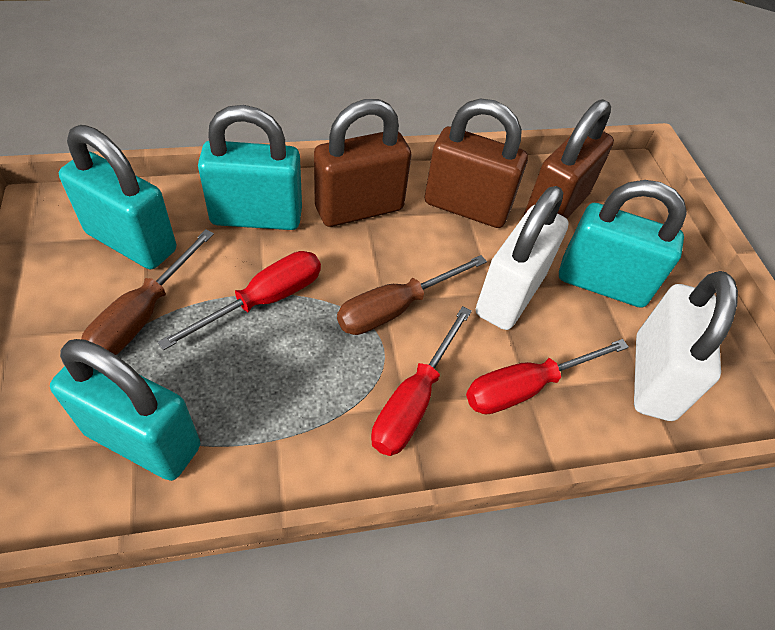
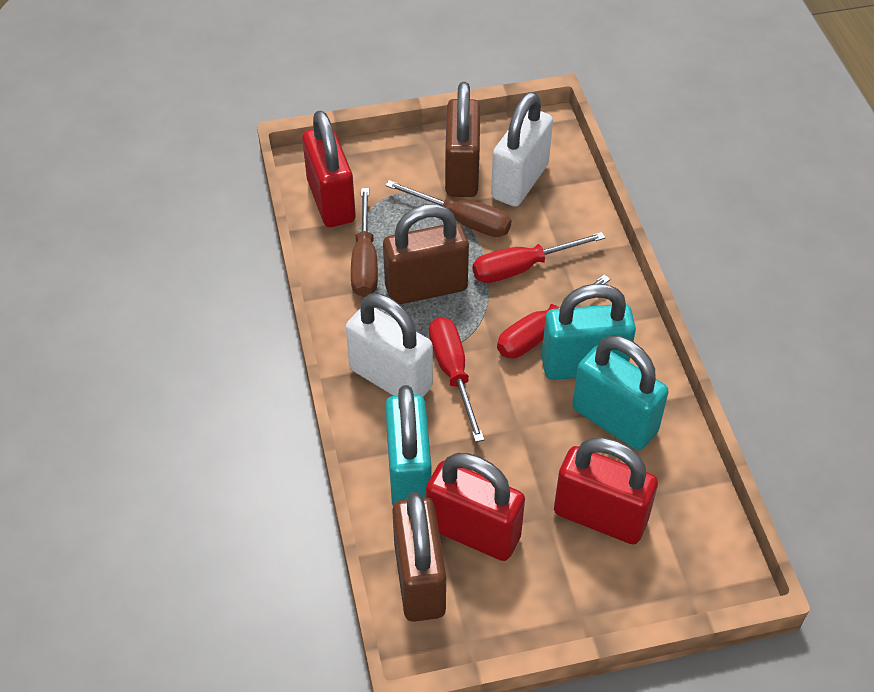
red padlock: 0 -> 3
turquoise padlock: 4 -> 3

